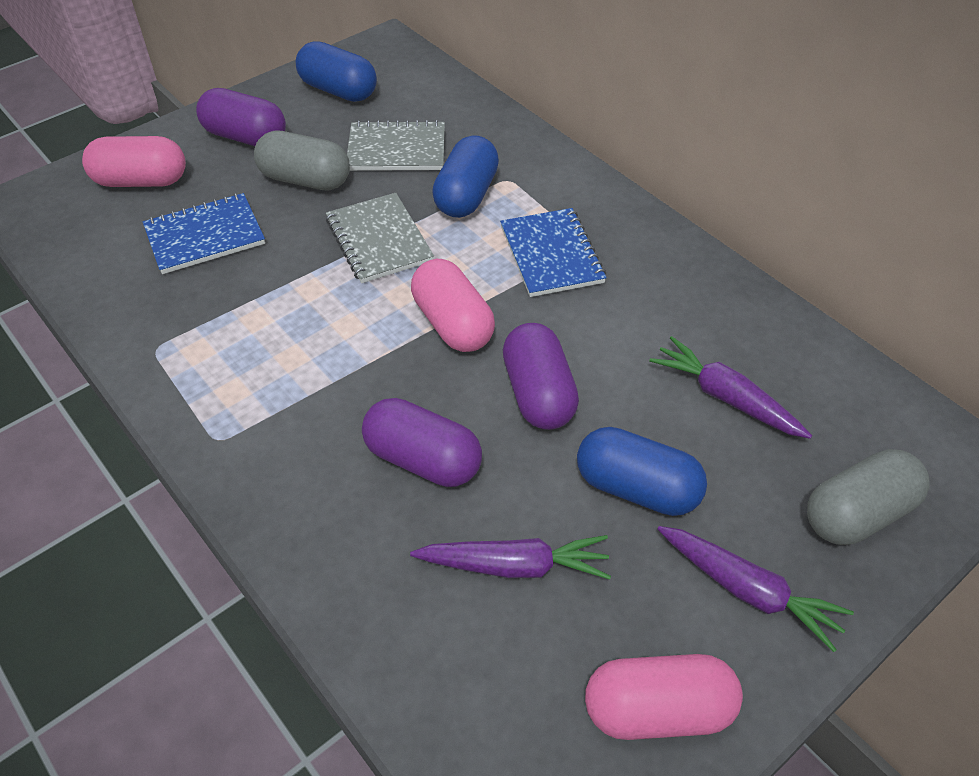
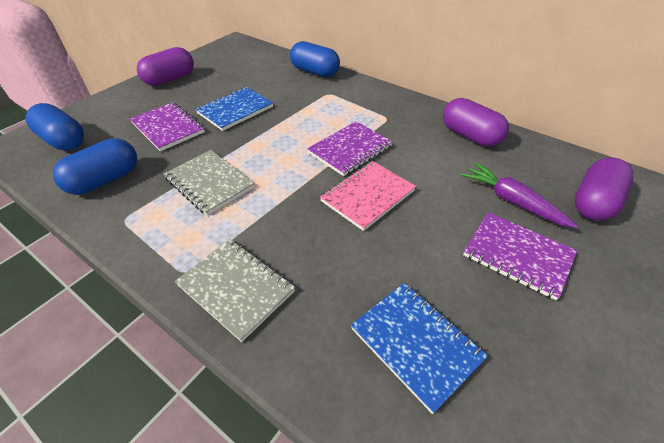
grey capsule: 2 -> 0
pink capsule: 3 -> 0
pink notebook: 0 -> 1
purple carrot: 3 -> 1
purple notebook: 0 -> 3

